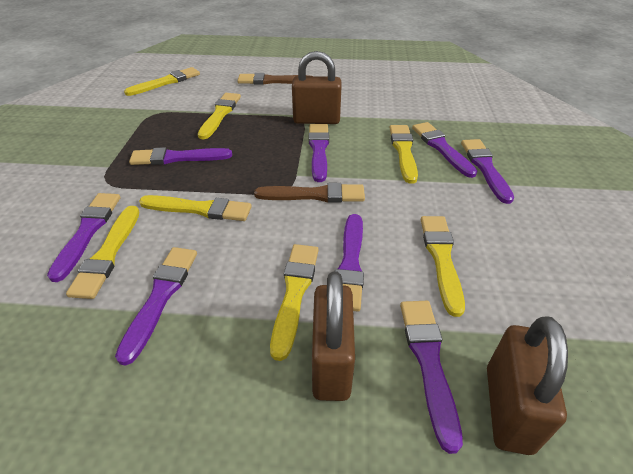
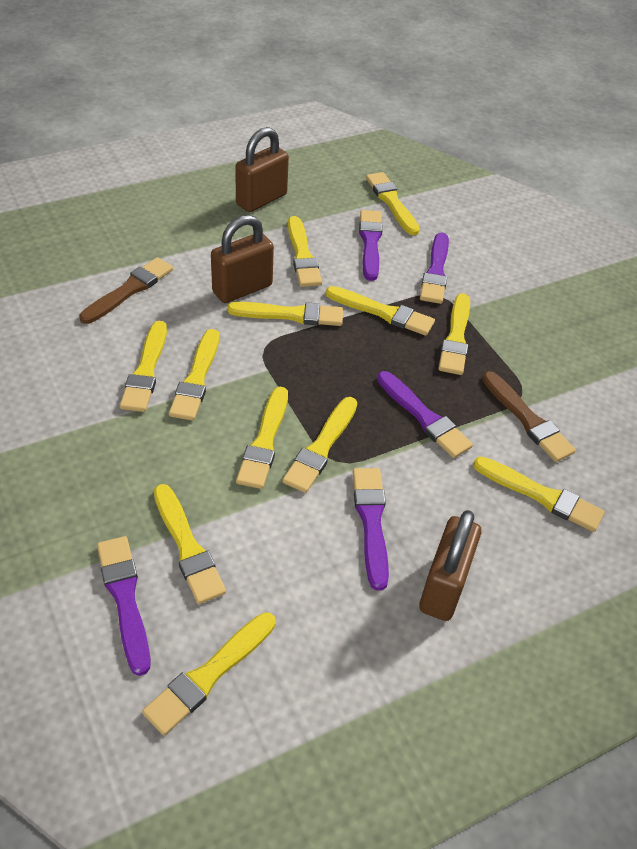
purple brush: 8 -> 5
yellow brush: 7 -> 12

